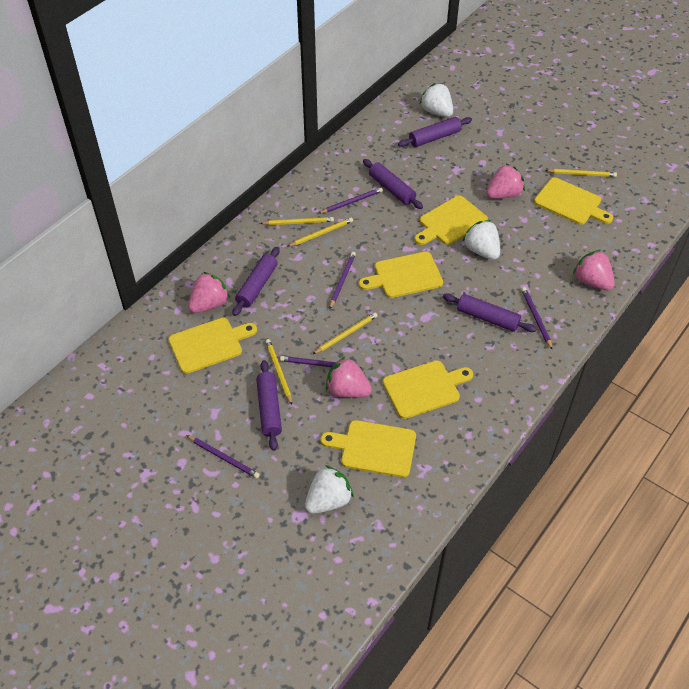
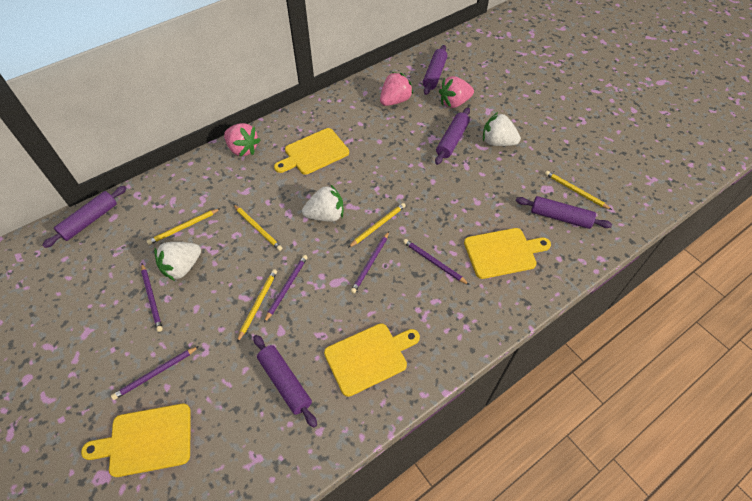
pink strawberry: 4 -> 3
yellow cutting board: 6 -> 4

